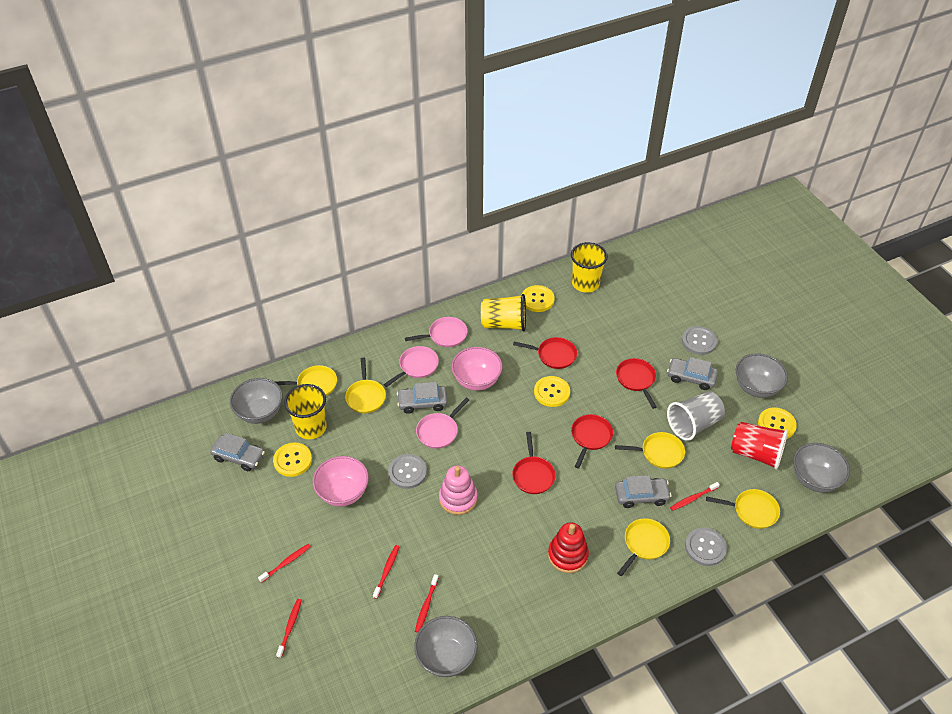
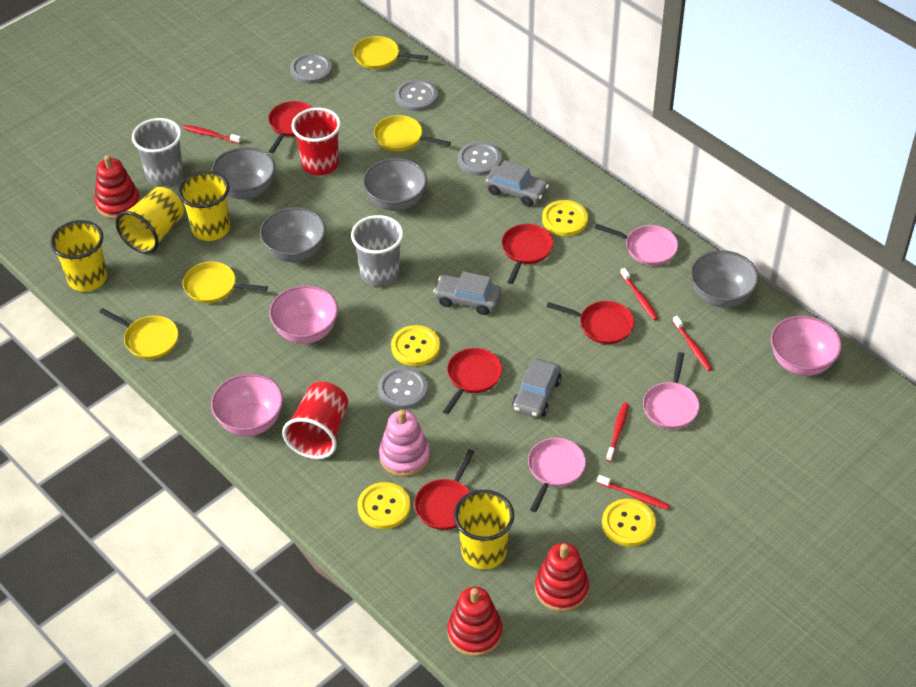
grey button: 3 -> 4
grey car: 4 -> 3
grey cup: 1 -> 2
pink bowl: 2 -> 3
red cup: 1 -> 2
red pan: 4 -> 5
red stacking toy: 1 -> 3
yellow cup: 3 -> 4
yellow pan: 5 -> 4

